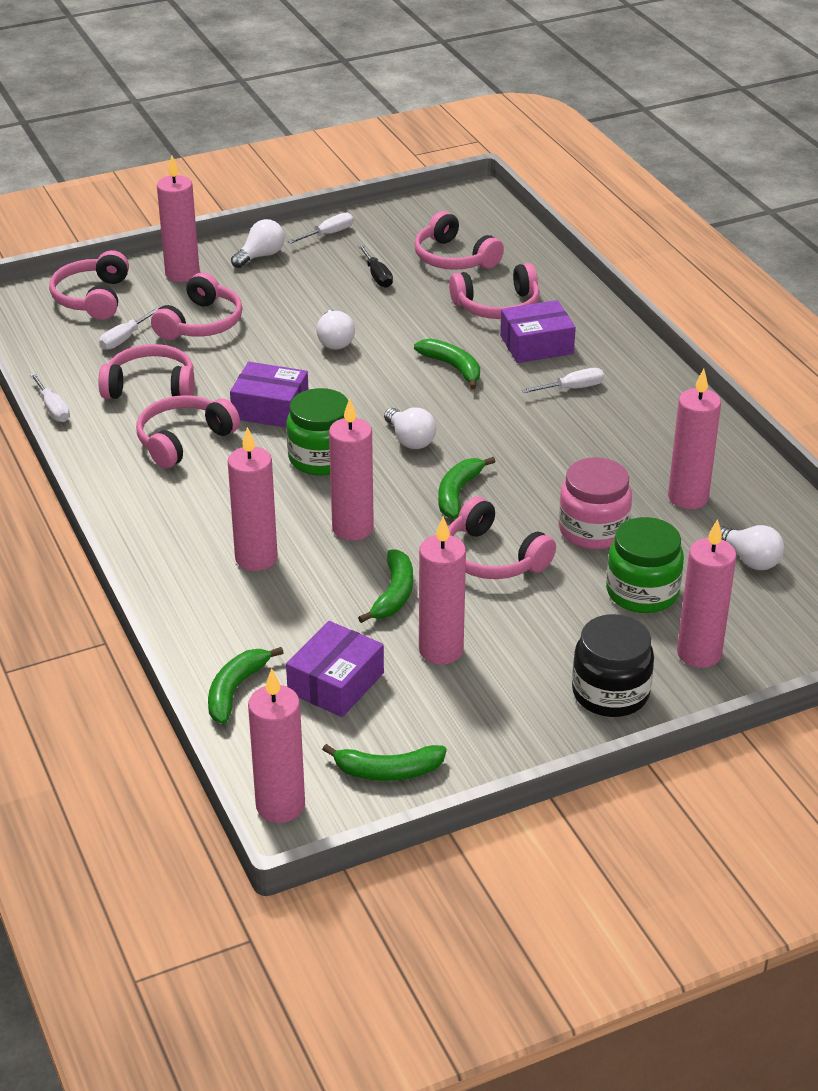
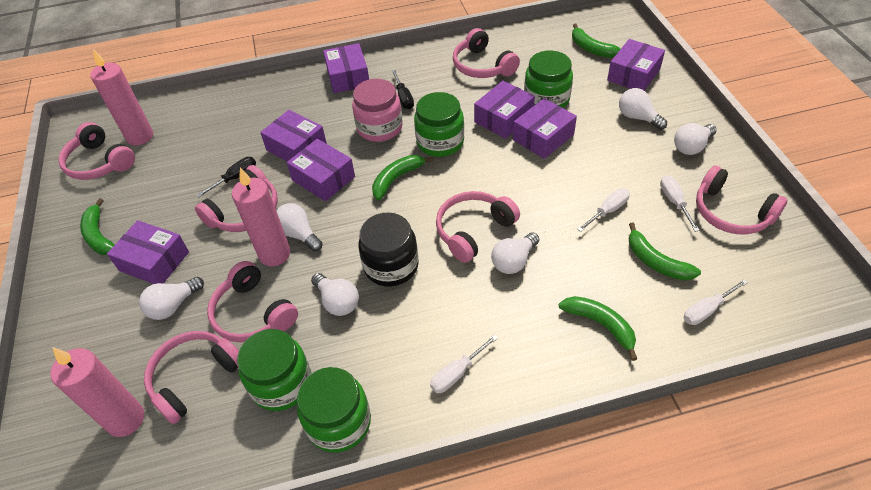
black screwdriver: 1 -> 2
green jar: 2 -> 4
pink candle: 7 -> 3
purple box: 3 -> 7
white light bulb: 4 -> 6

